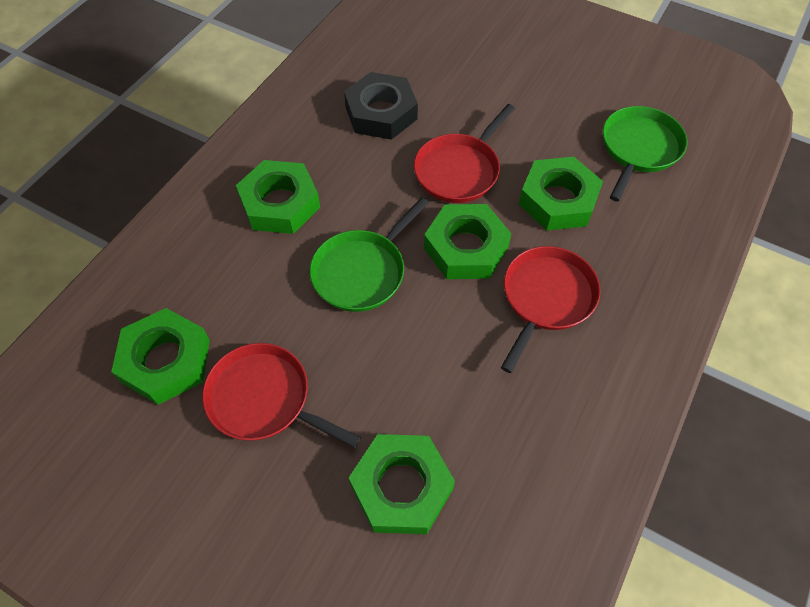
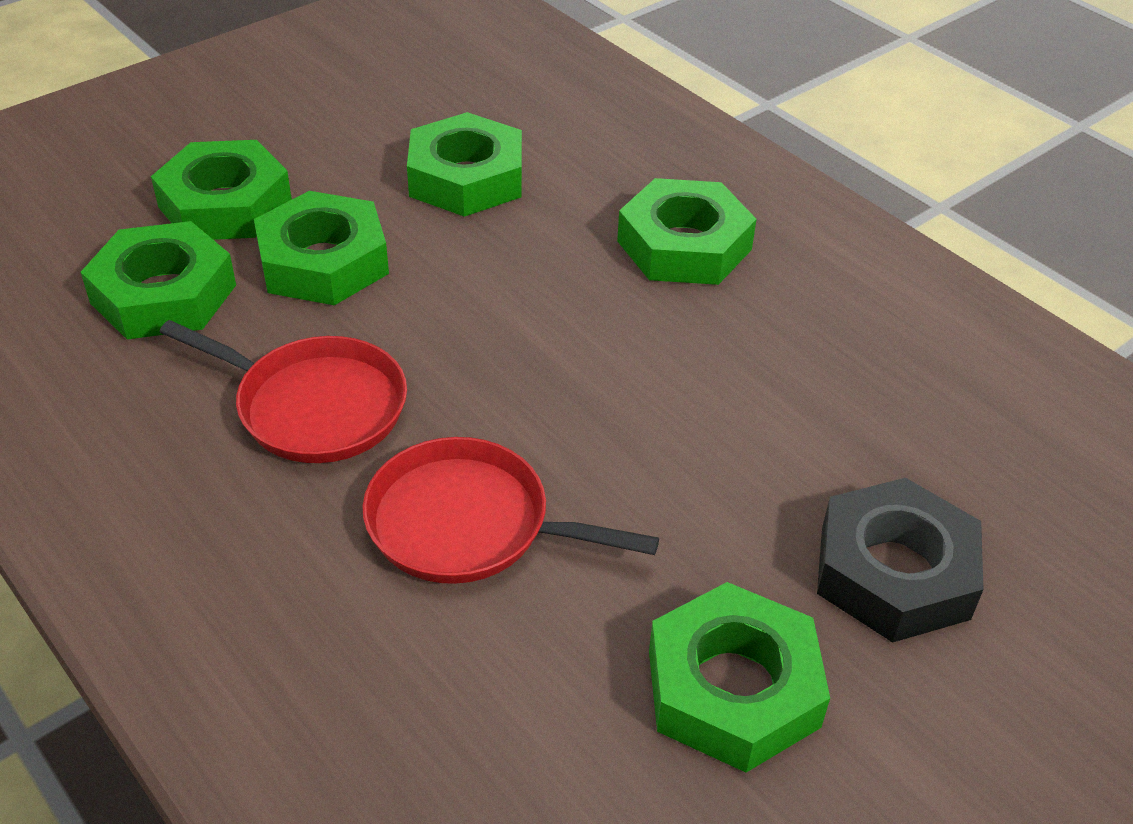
green nut: 5 -> 6
green pan: 2 -> 0
red pan: 3 -> 2

